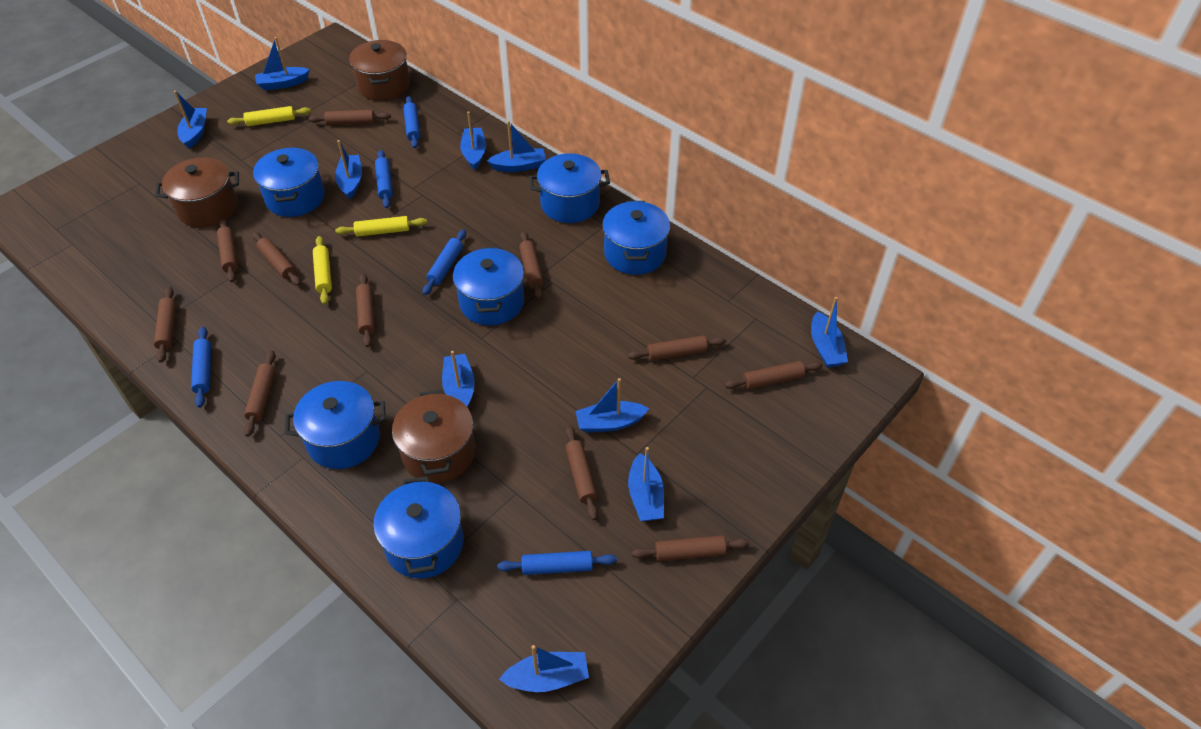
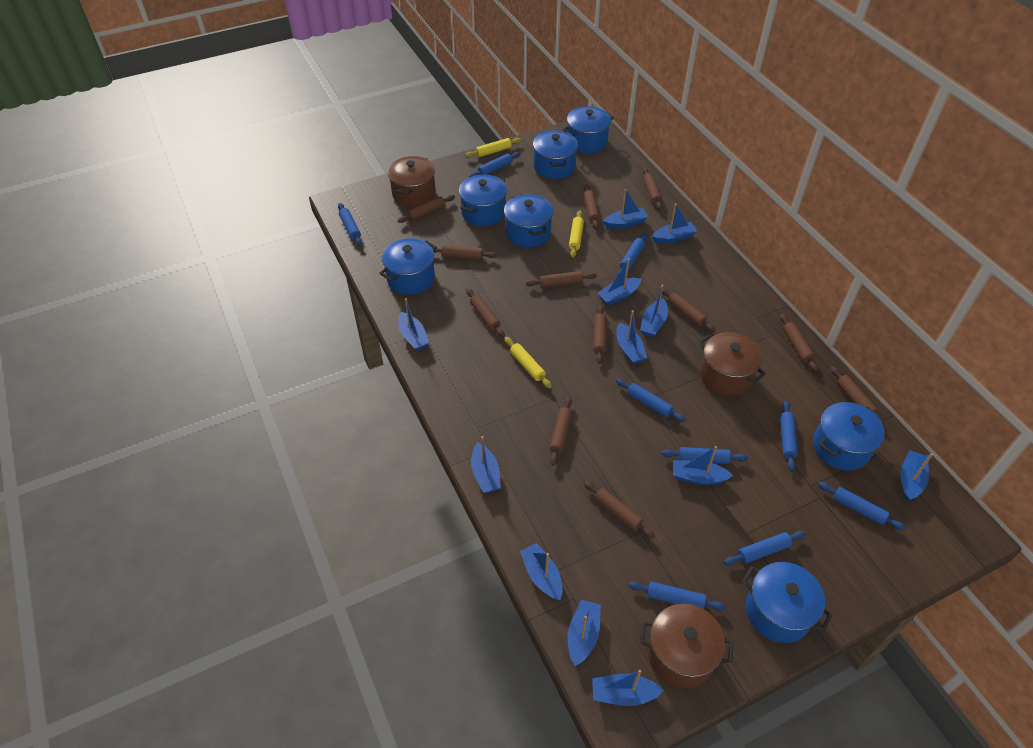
blue boat: 10 -> 12
blue pot: 6 -> 7
blue rolling pin: 5 -> 9
brown rolling pin: 11 -> 12

